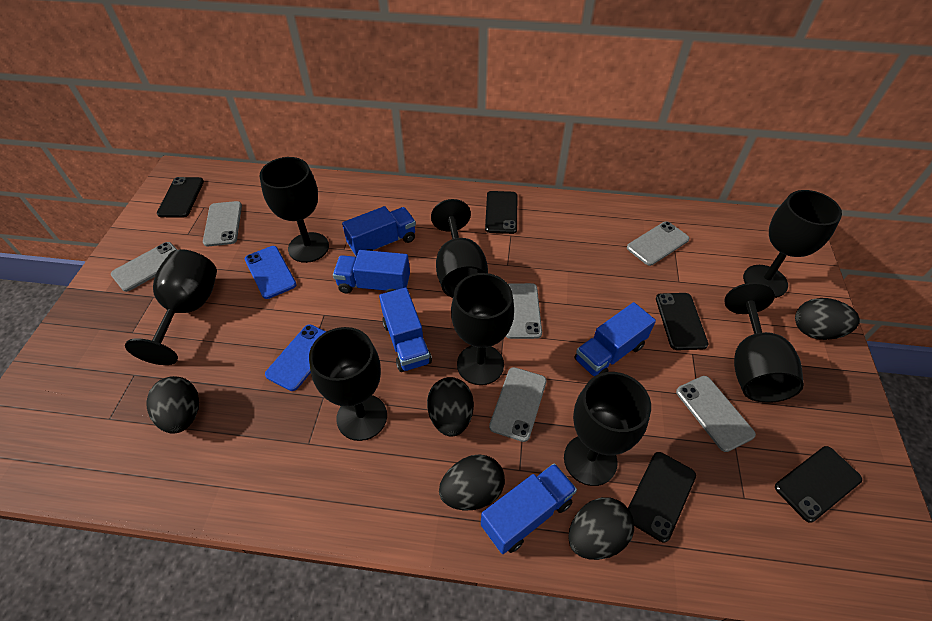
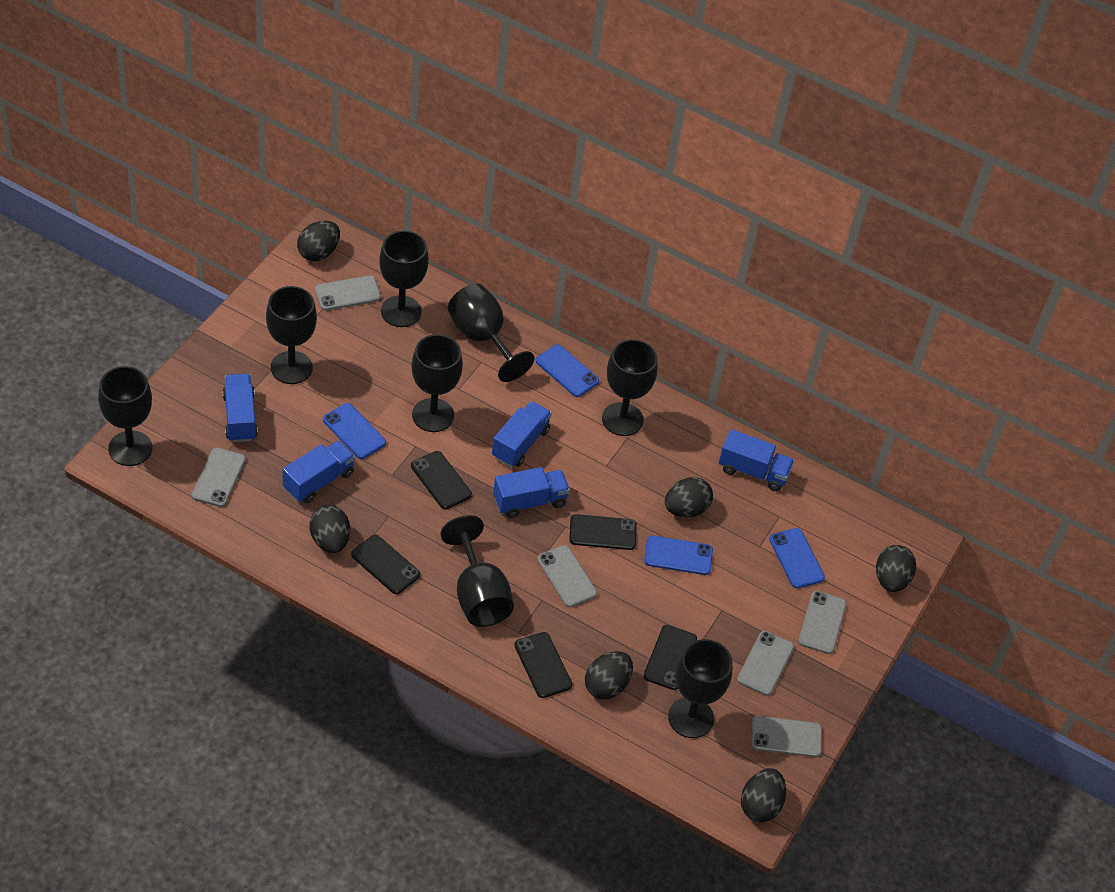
black egg: 5 -> 6
blue phone: 2 -> 4

